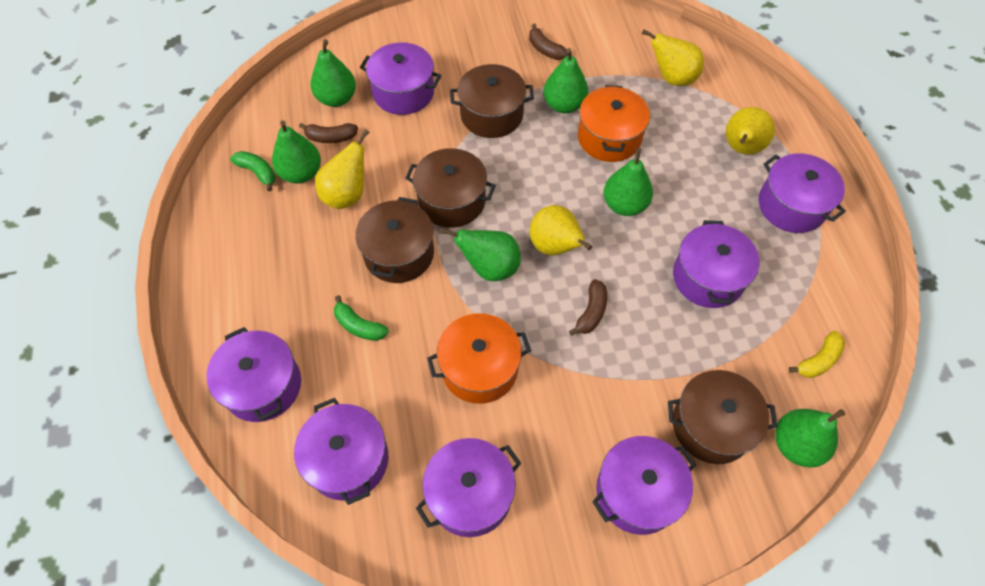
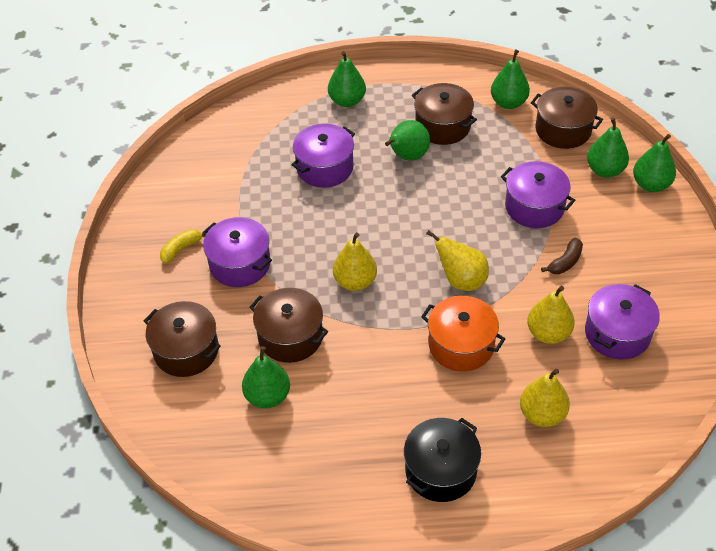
black pot: 0 -> 1
brown banana: 3 -> 1
green banana: 2 -> 0
orange pot: 2 -> 1
purple pot: 7 -> 4

